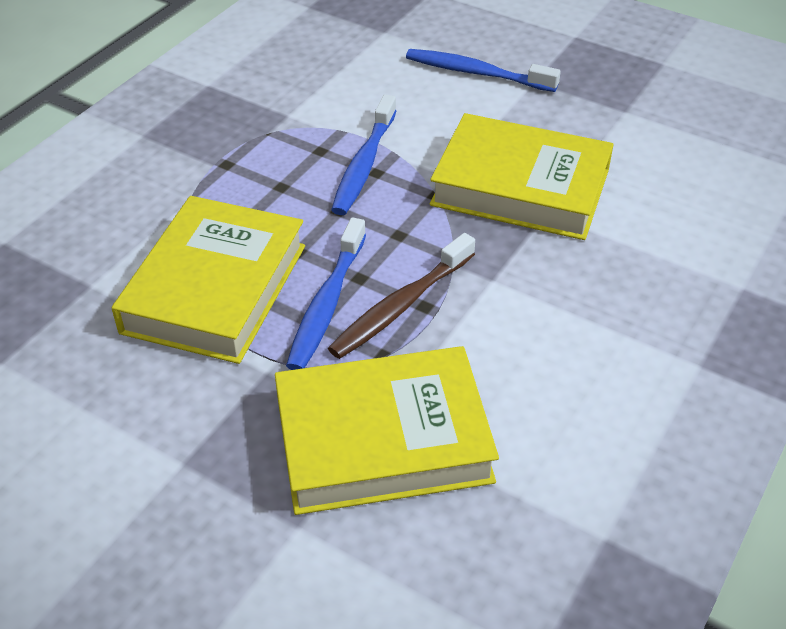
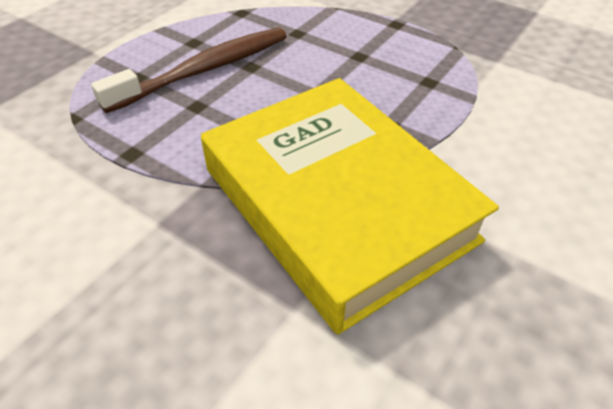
blue toothbrush: 3 -> 0
yellow book: 3 -> 1

